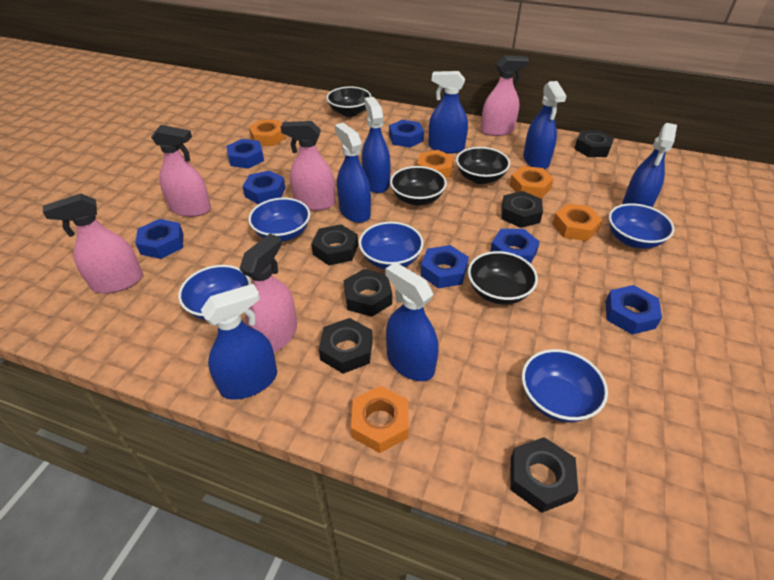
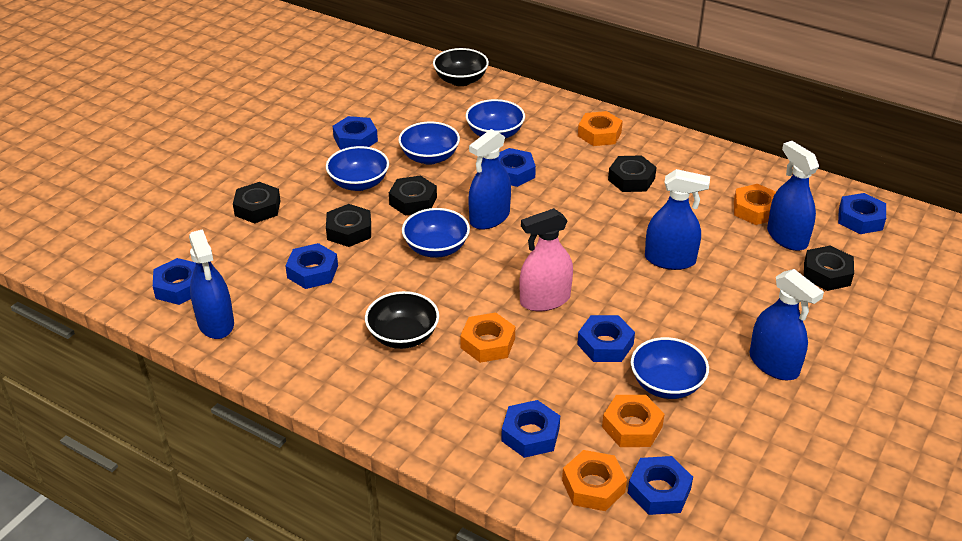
black bowl: 4 -> 2
black nut: 6 -> 5
blue nut: 7 -> 8
blue spray bottle: 7 -> 5
pink spray bottle: 5 -> 1

